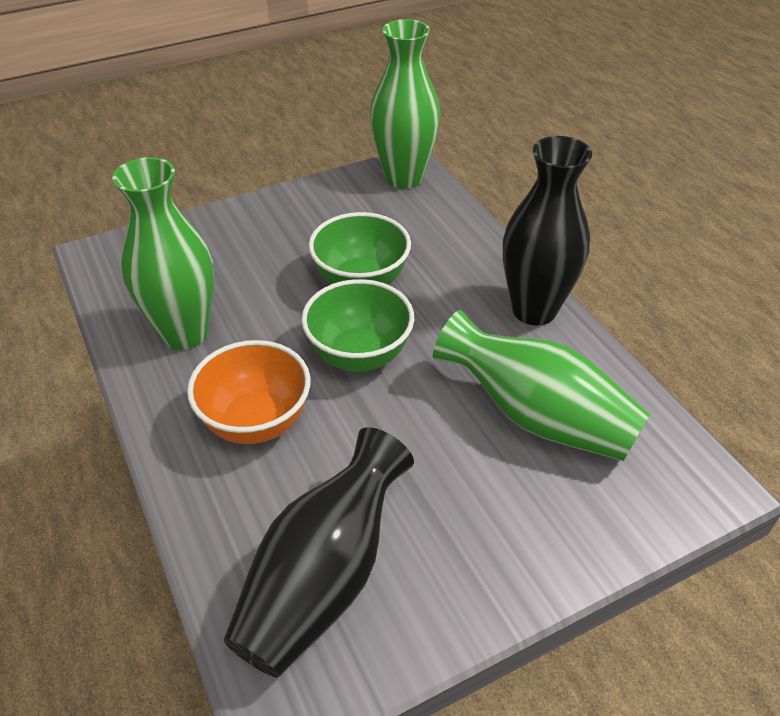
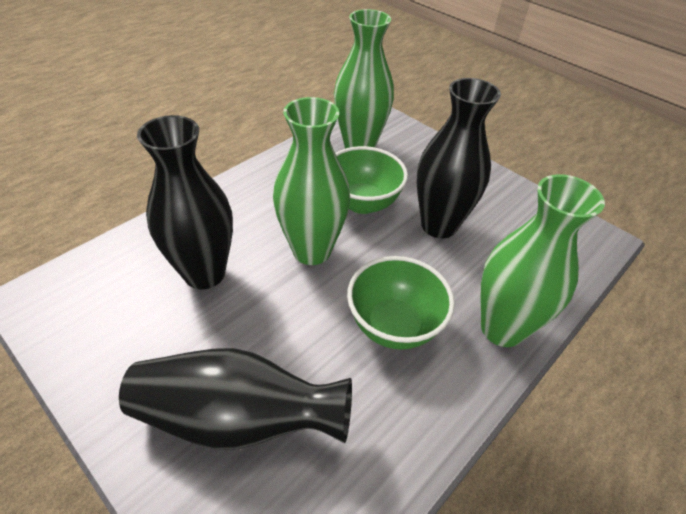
black vase: 2 -> 3
orange bowl: 1 -> 0

